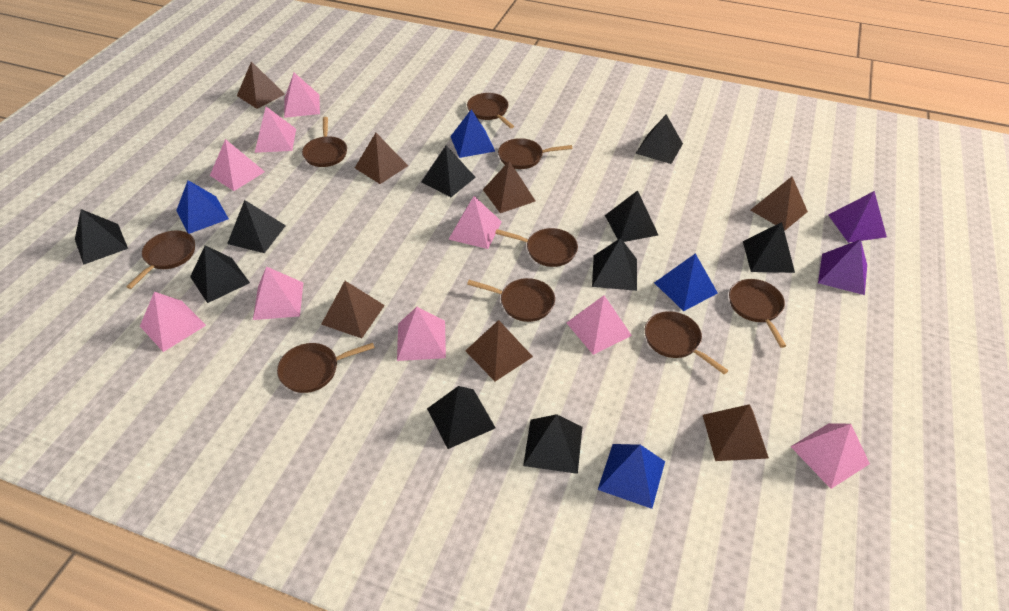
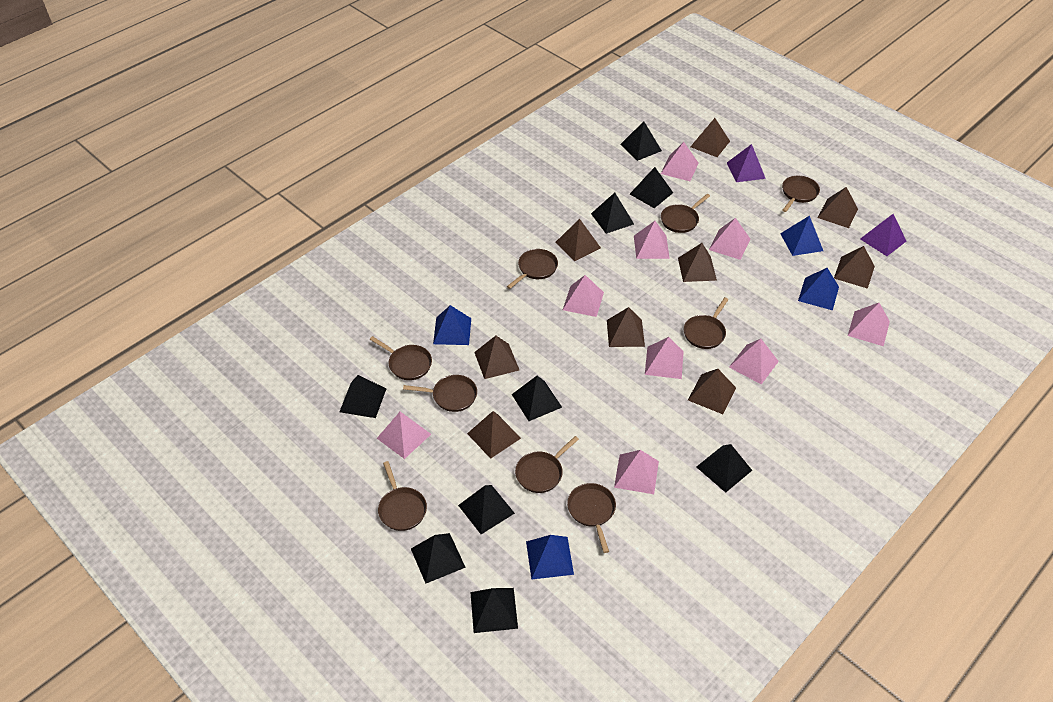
black pyramid: 10 -> 9
brown pyramid: 7 -> 9

